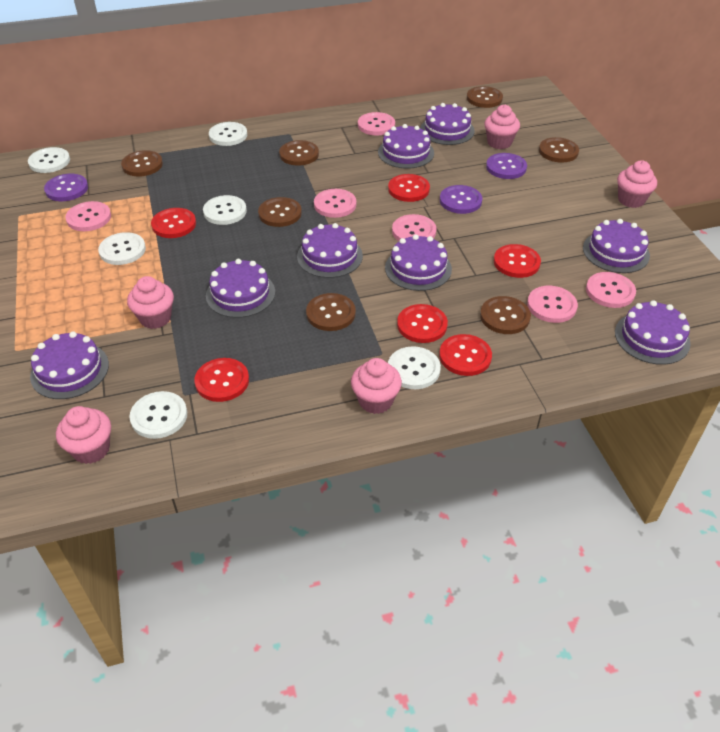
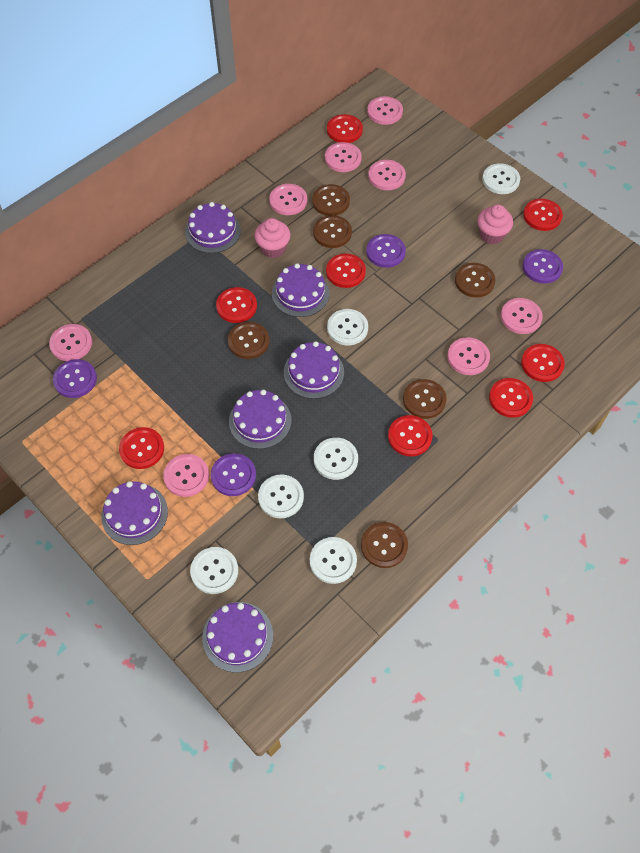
brown button: 7 -> 6
pink button: 6 -> 8
pink cupcake: 5 -> 2
purple button: 3 -> 4
purple cake: 8 -> 6
red button: 6 -> 8

